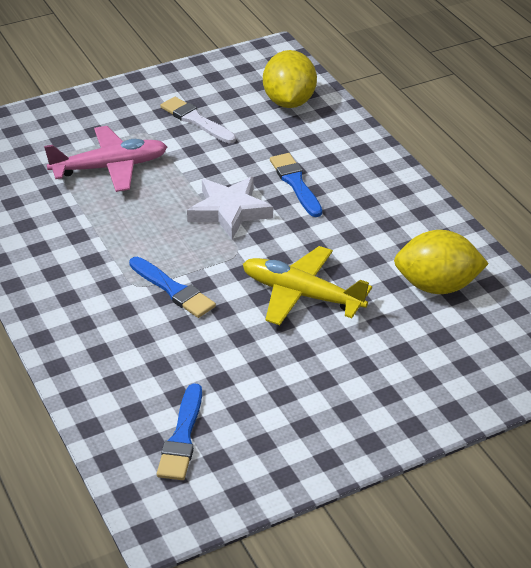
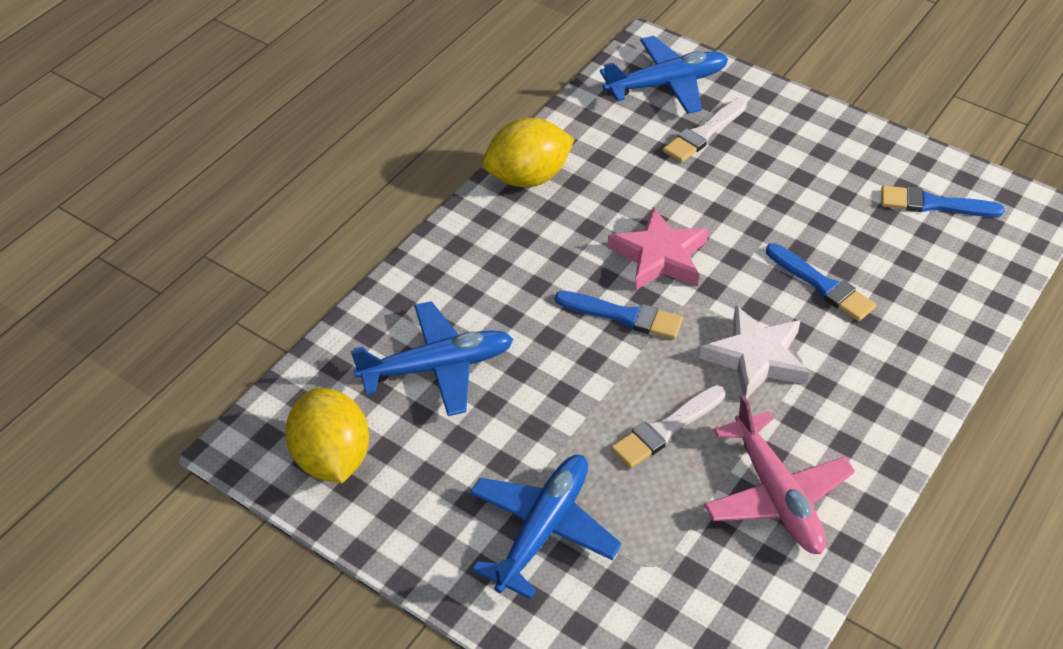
blue plane: 0 -> 3
pink star: 0 -> 1
white brush: 1 -> 2
yellow plane: 1 -> 0

